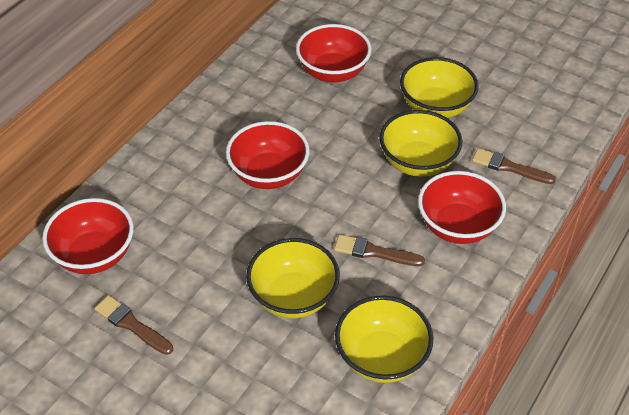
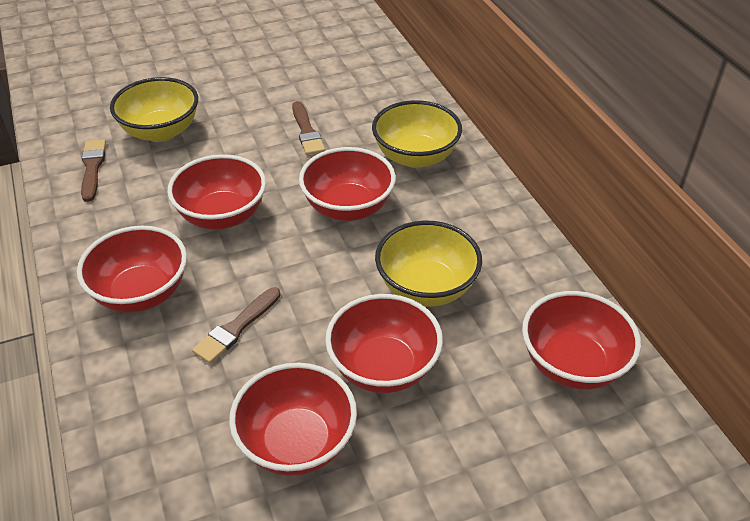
red bowl: 4 -> 6
yellow bowl: 4 -> 3

